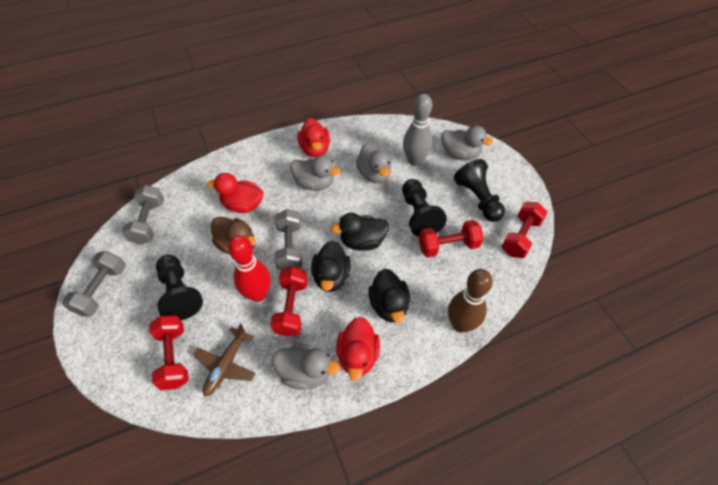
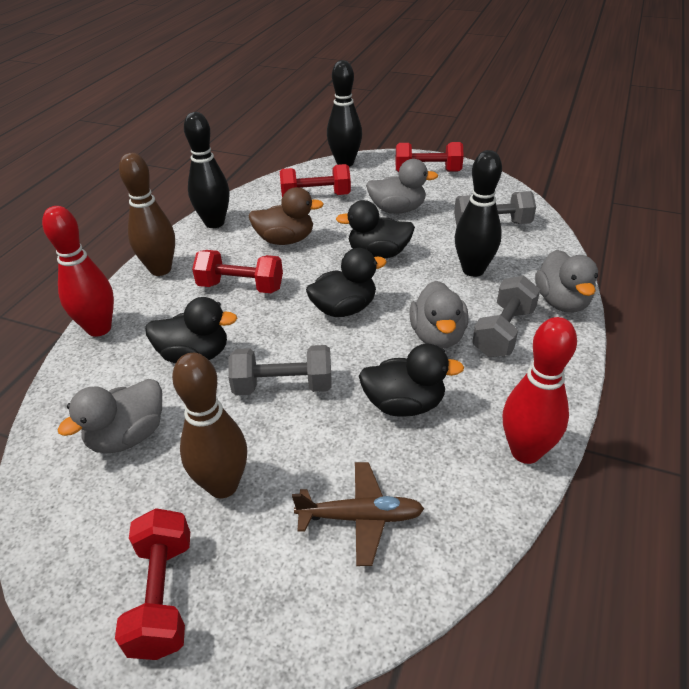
black bowling pin: 0 -> 3
black duck: 3 -> 4
black pawn: 3 -> 0
brown bowling pin: 1 -> 2
grey bowling pin: 1 -> 0
red bowling pin: 1 -> 2
red duck: 3 -> 0

